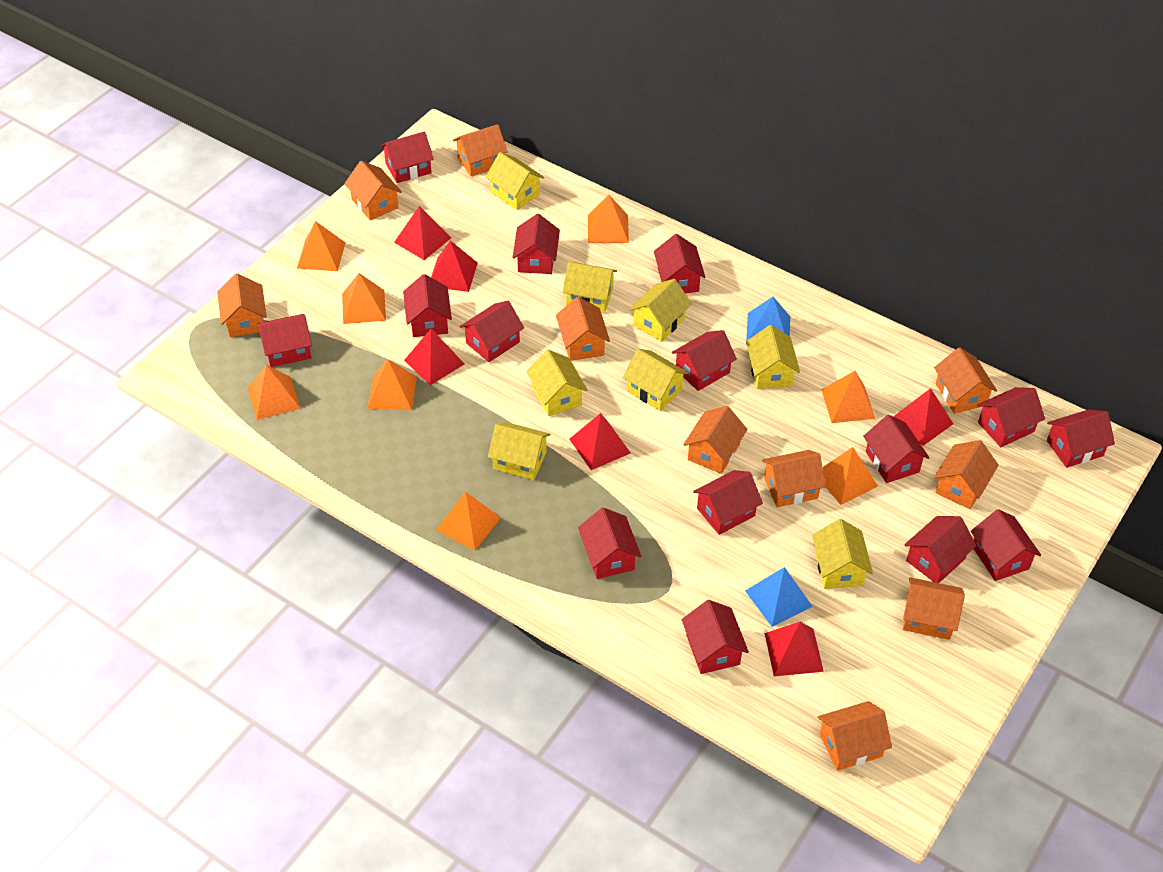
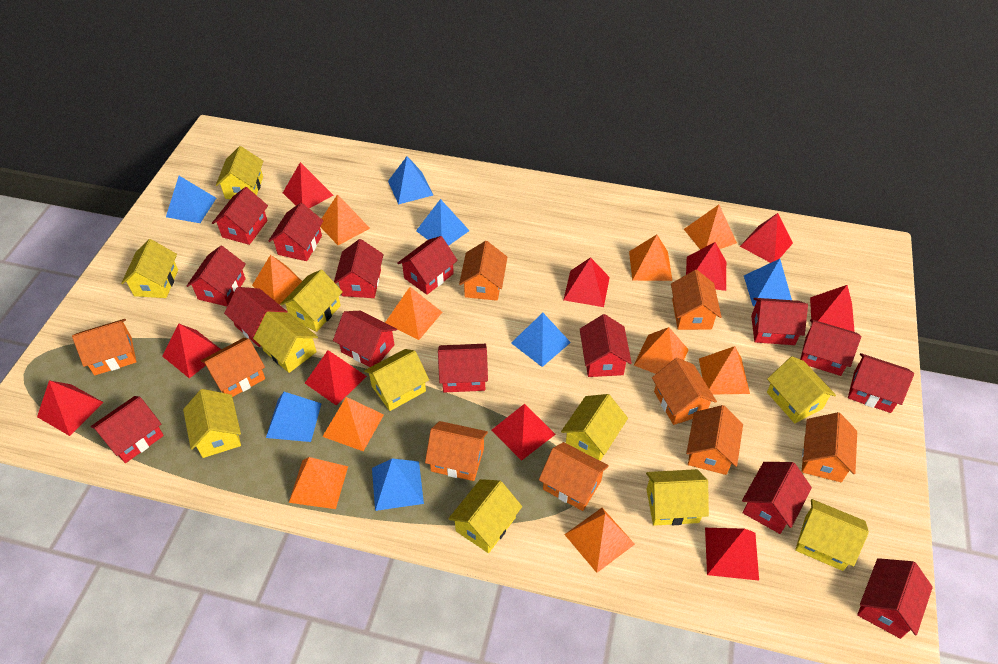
blue pyramid: 2 -> 7
orange house: 10 -> 9
orange pyramid: 8 -> 10
red pyramid: 6 -> 10
yellow house: 8 -> 11

